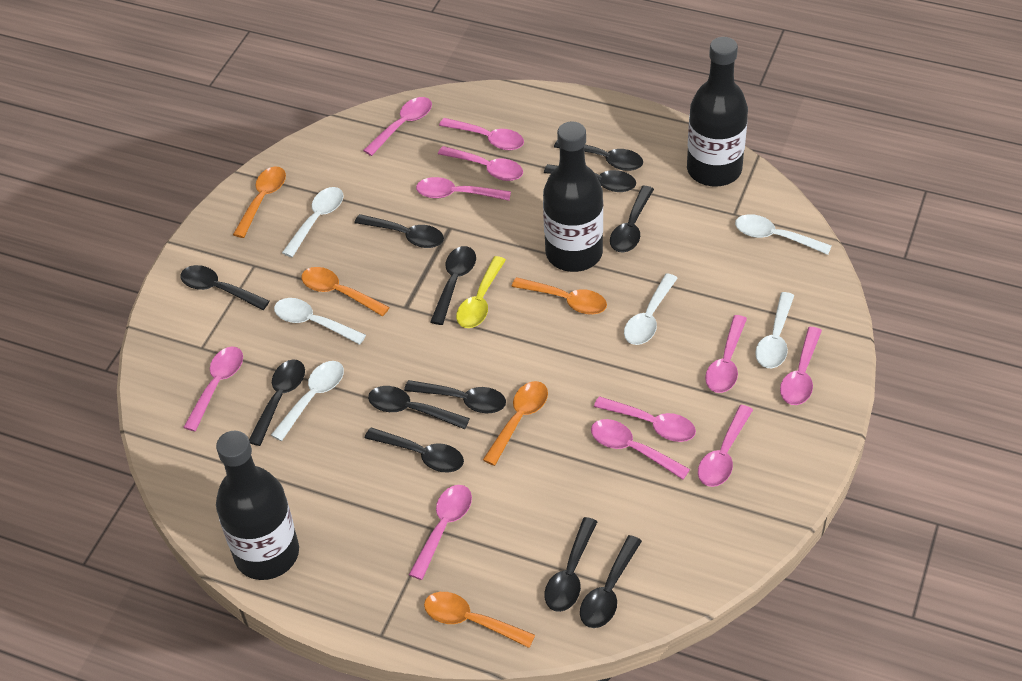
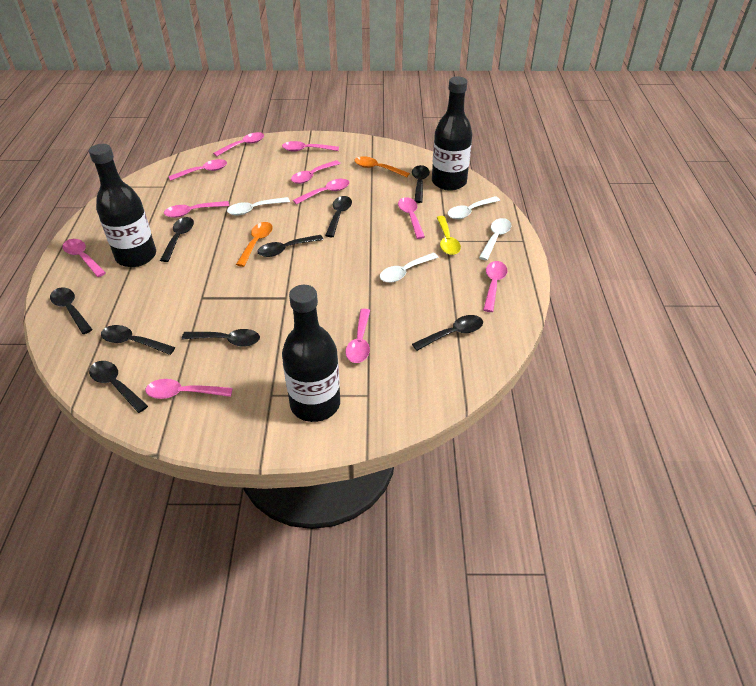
black spoon: 12 -> 9
orange spoon: 5 -> 2
white spoon: 6 -> 4

